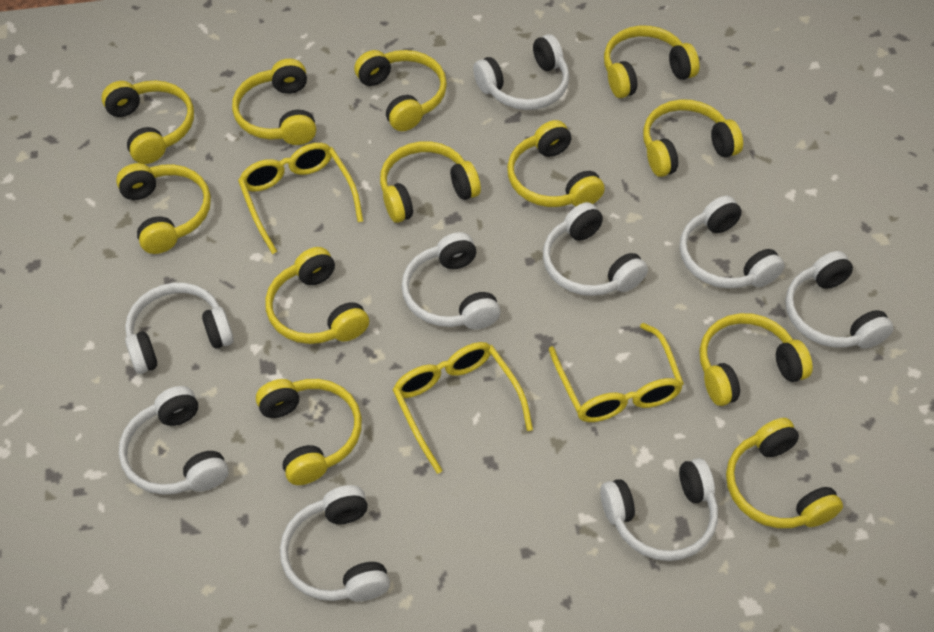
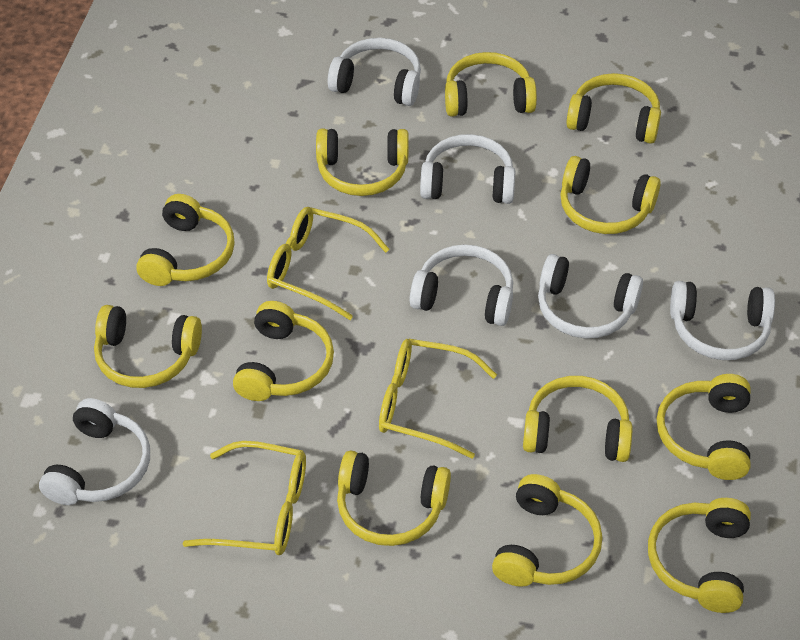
white headphones: 9 -> 6

